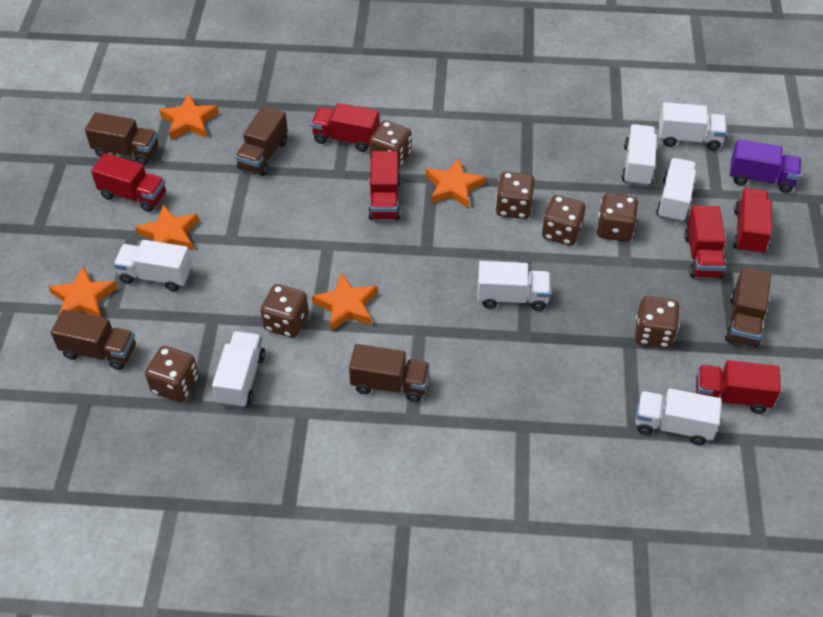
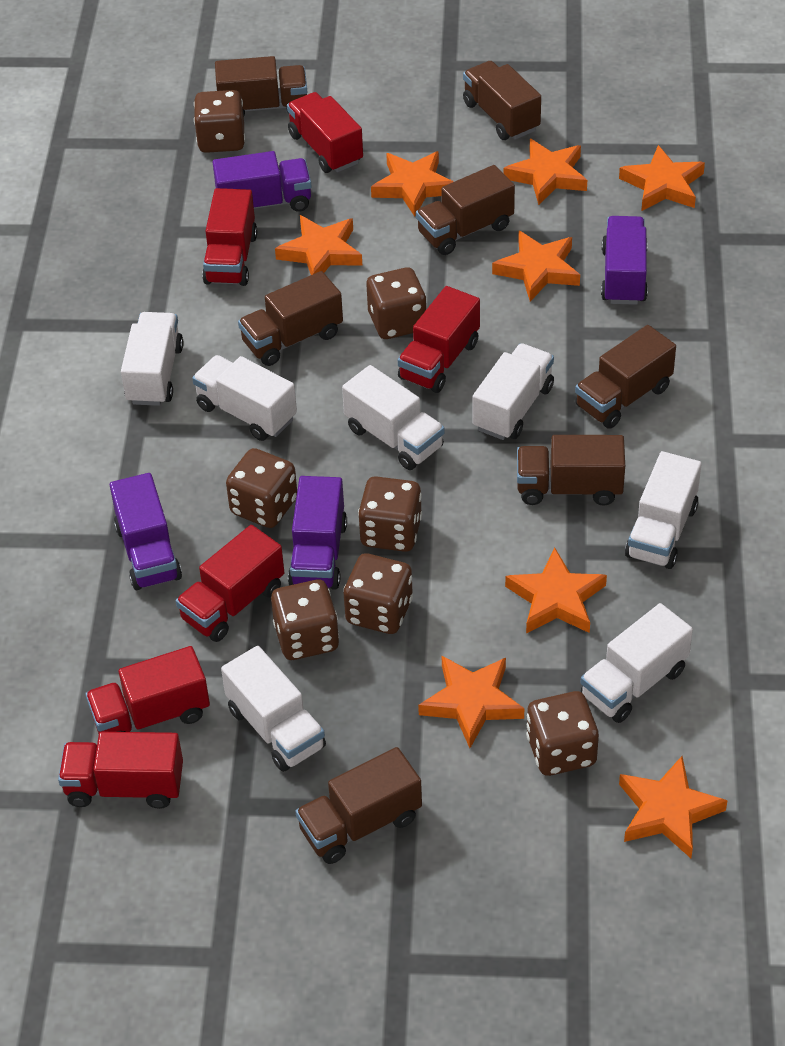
brown truck: 5 -> 7
orange star: 5 -> 8
purple truck: 1 -> 4

